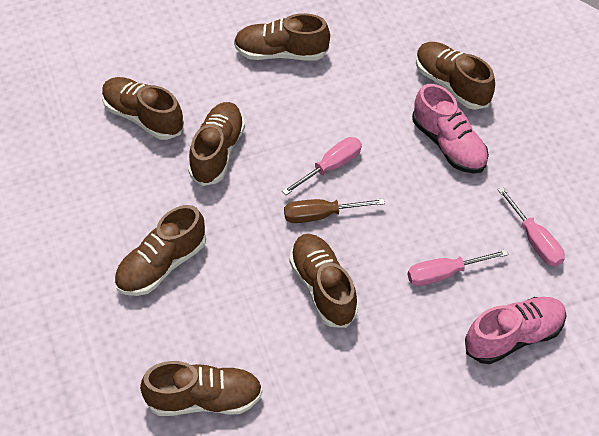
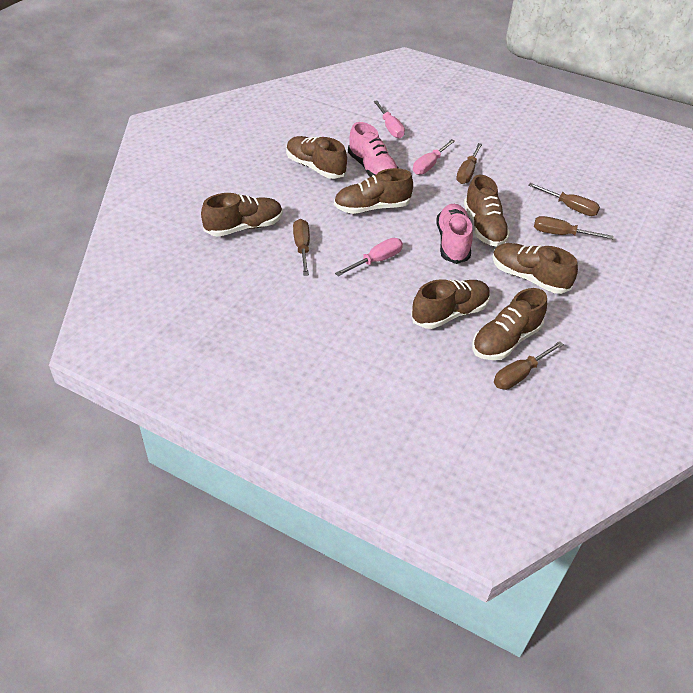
brown screwdriver: 1 -> 5

